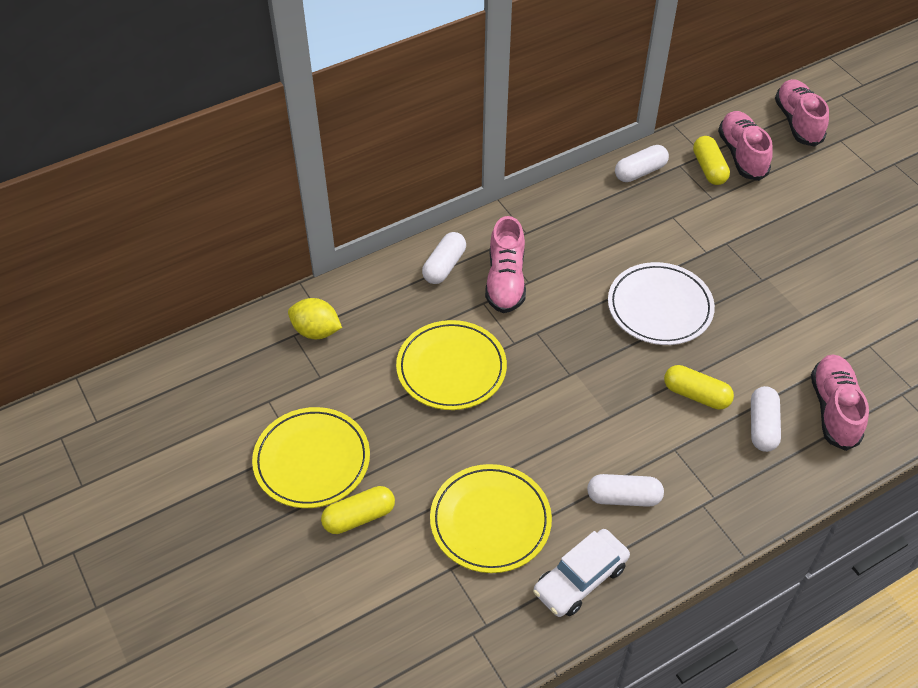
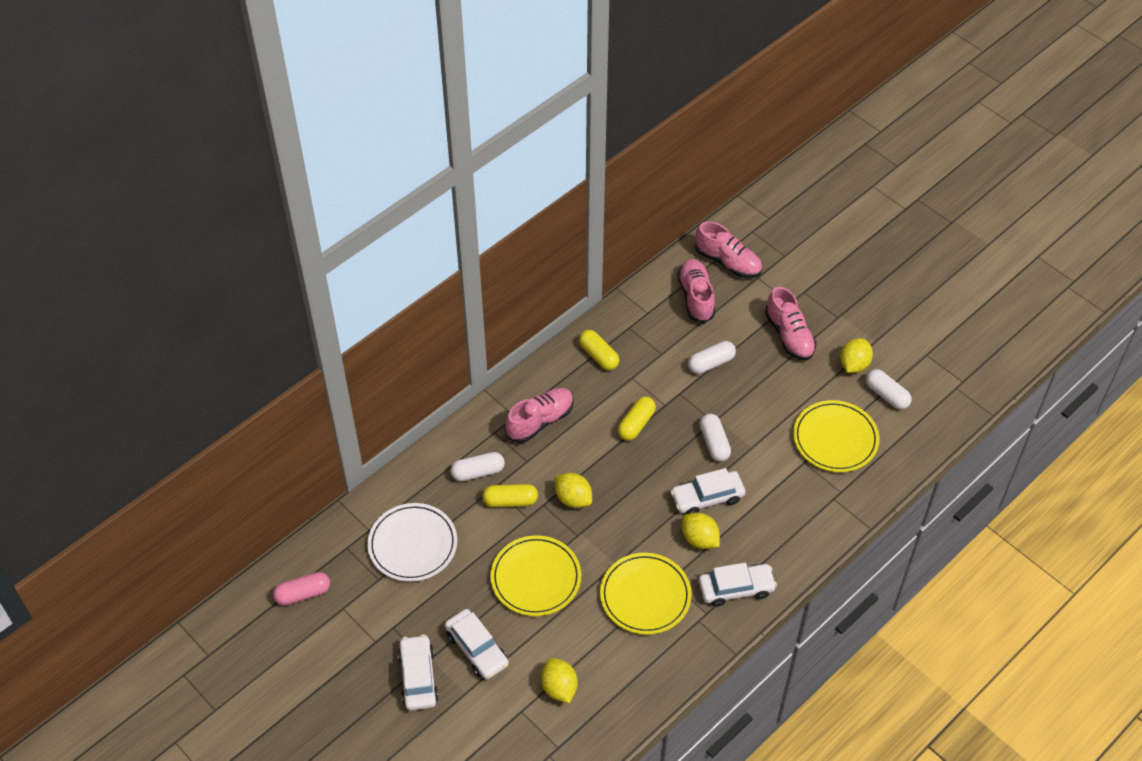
pink capsule: 0 -> 1
white car: 1 -> 4
yellow lemon: 1 -> 4

